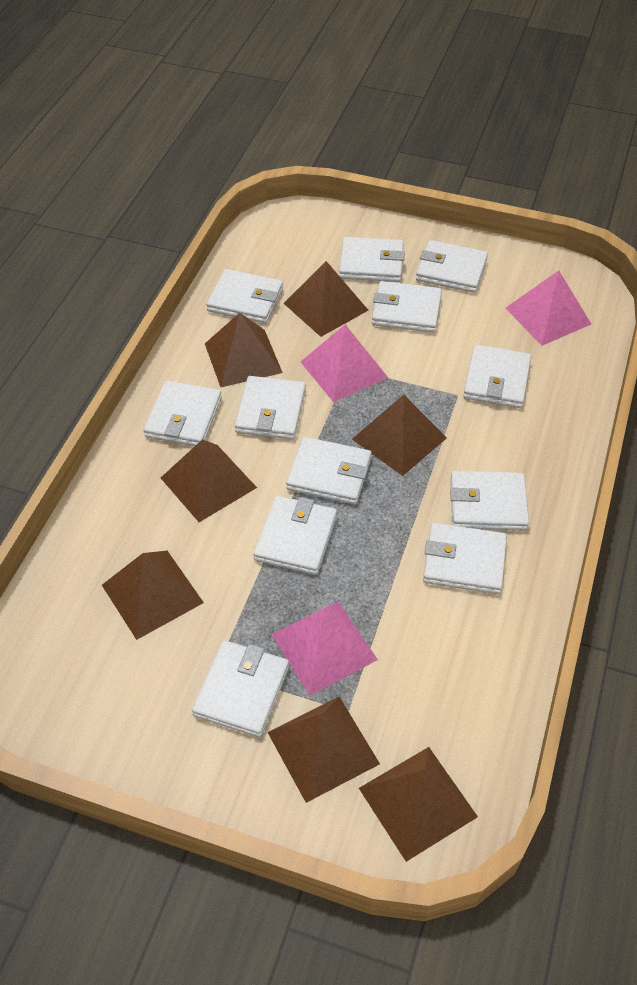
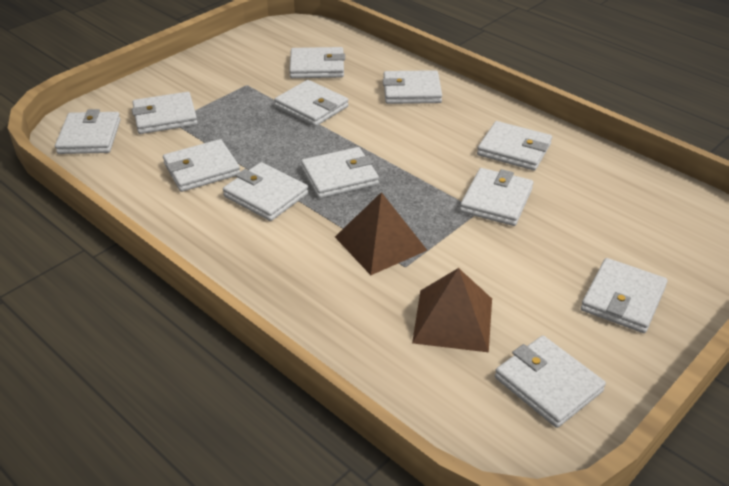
brown pyramid: 7 -> 2
pink pyramid: 3 -> 0

